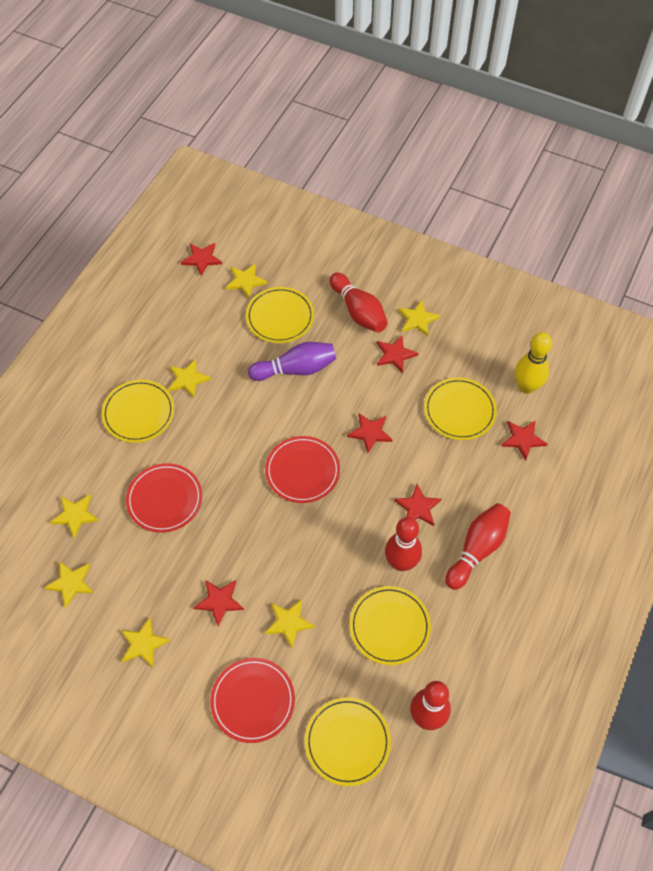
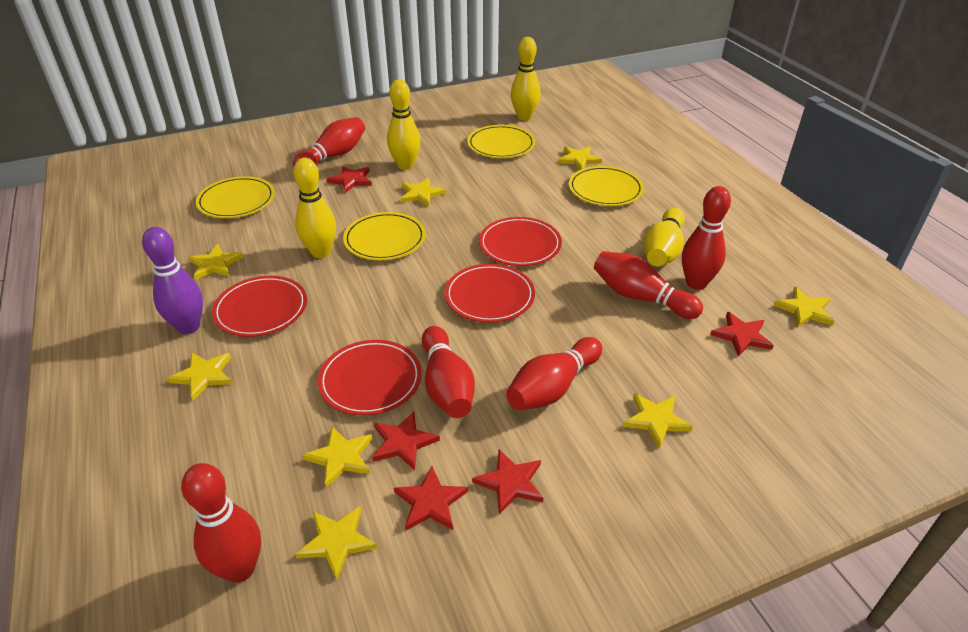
red bowling pin: 4 -> 6
red plate: 3 -> 4
red star: 6 -> 5
yellow bowling pin: 1 -> 4
yellow plate: 5 -> 4
yellow star: 7 -> 8

